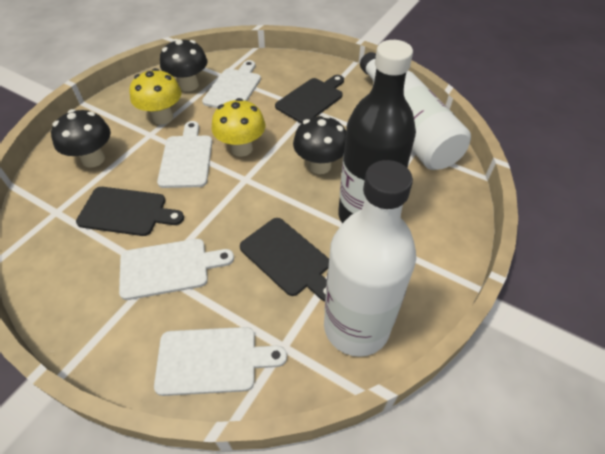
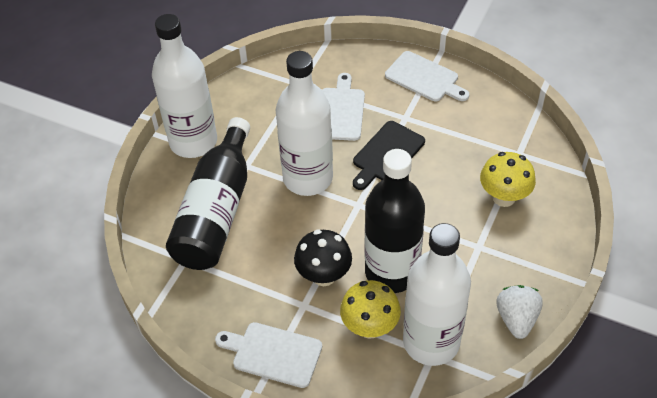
black bottle: 1 -> 2
black cutting board: 3 -> 1
black mushroom: 3 -> 1
white bottle: 2 -> 3
white cutting board: 4 -> 3
white strawberry: 0 -> 1

